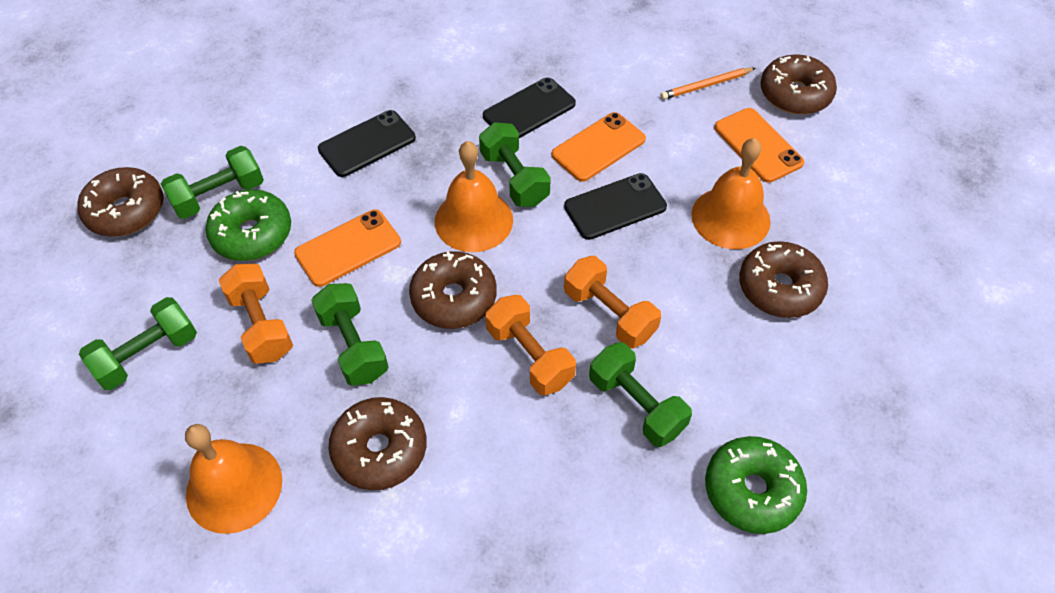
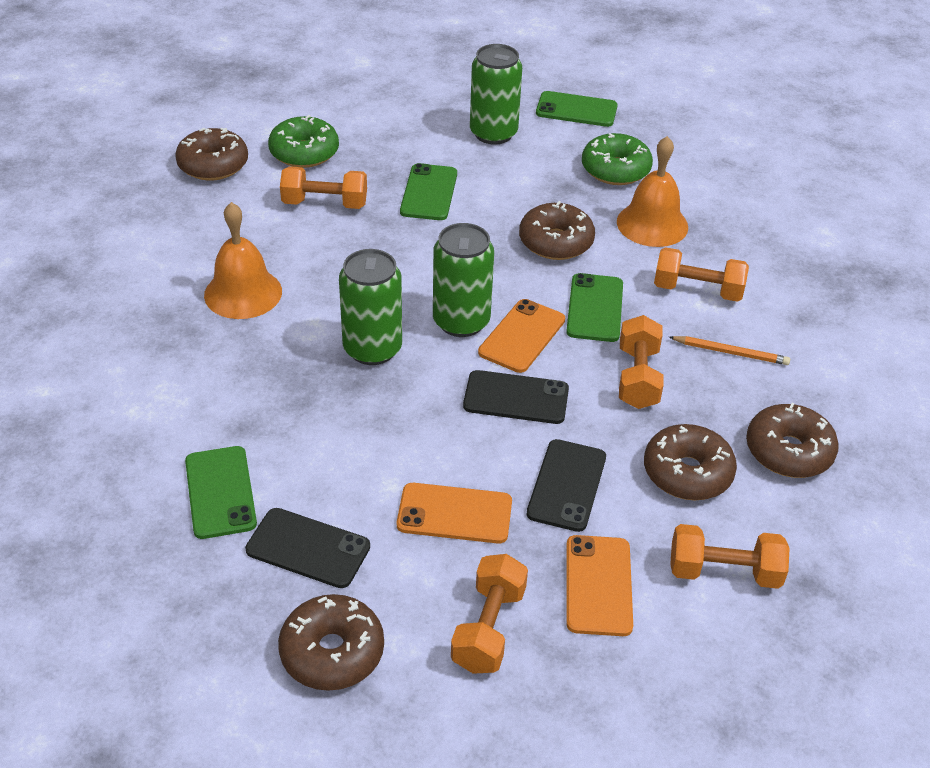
green can: 0 -> 3
green dumbbell: 5 -> 0
green phone: 0 -> 4
orange bell: 3 -> 2
orange dumbbell: 3 -> 5

